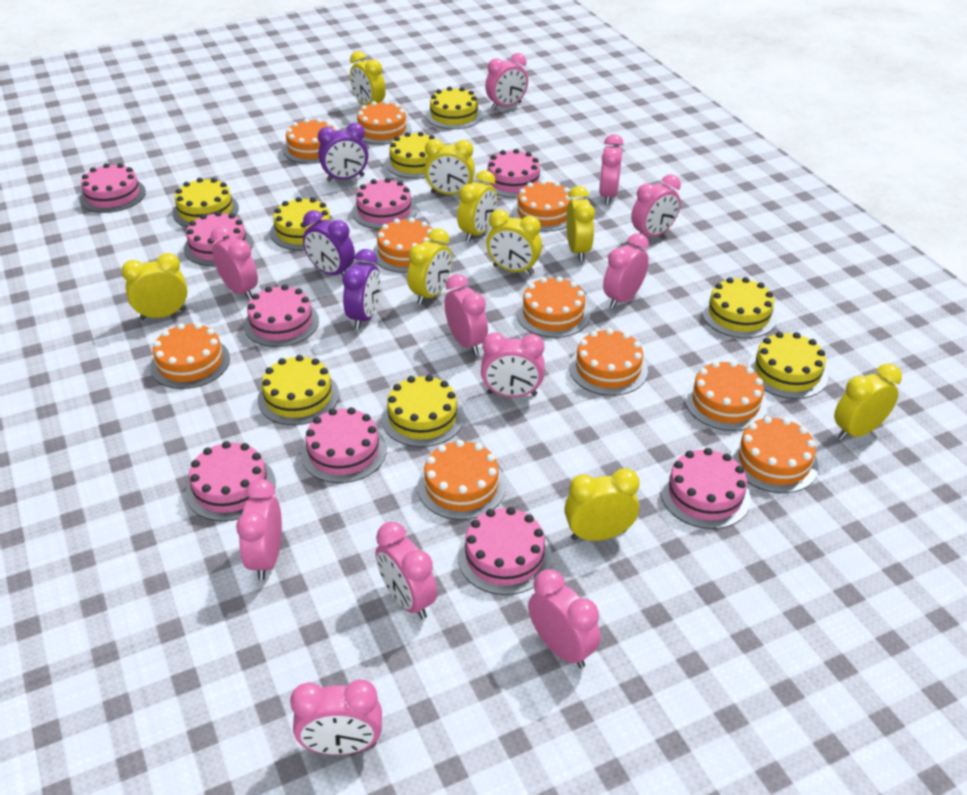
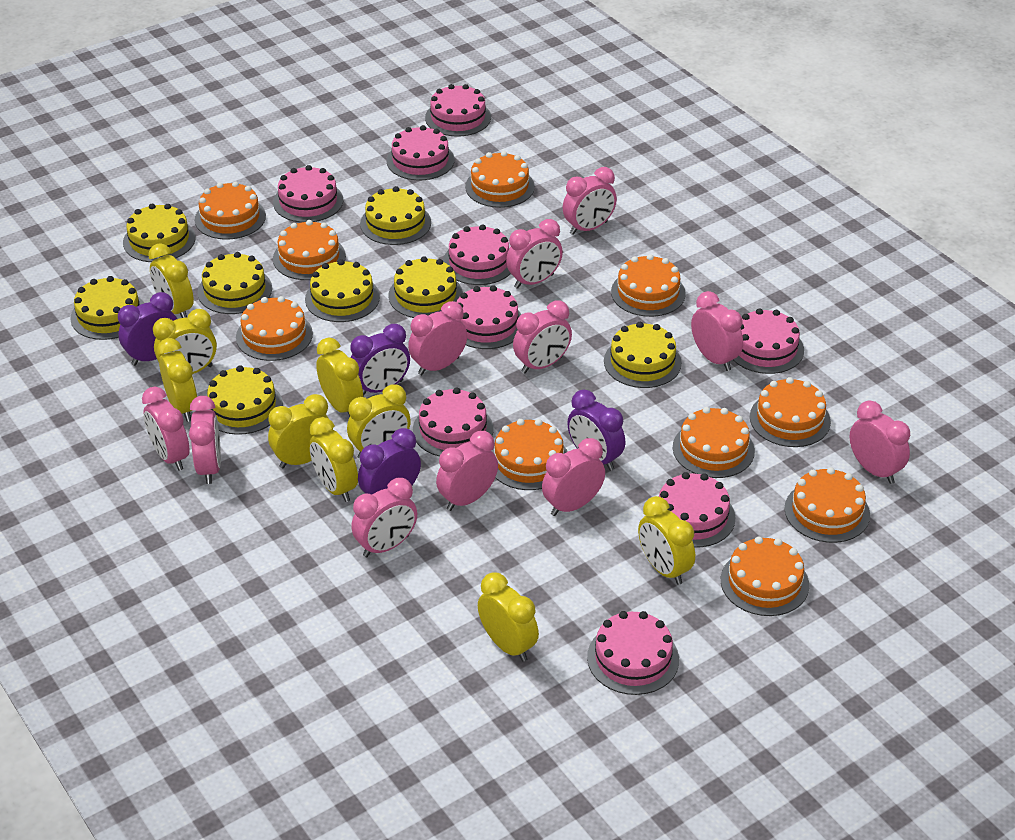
purple clock: 3 -> 4

